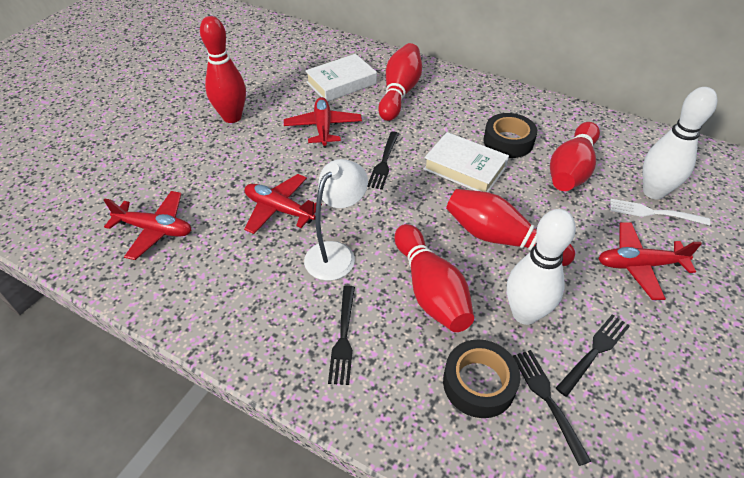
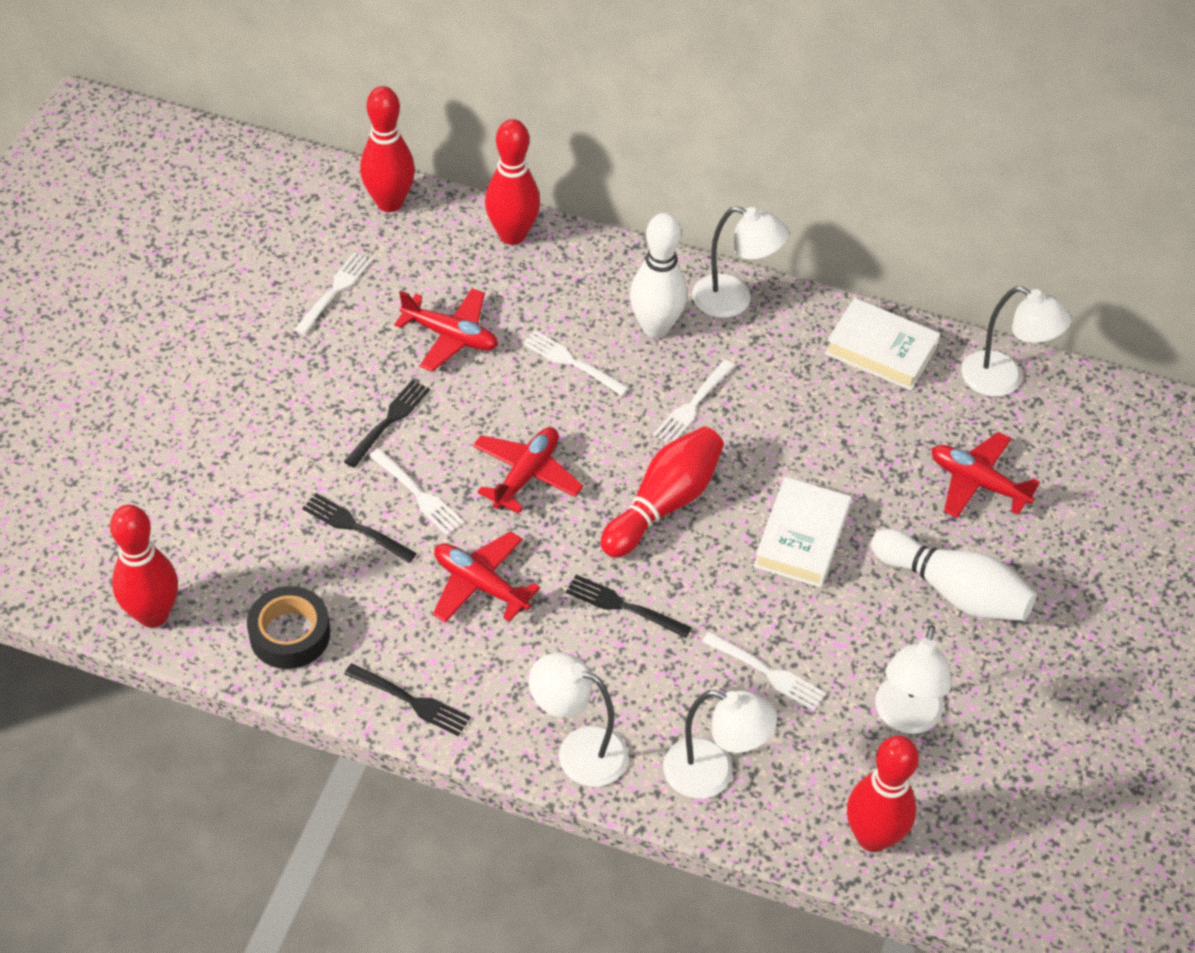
black tape: 2 -> 1
white fork: 1 -> 5
white lamp: 1 -> 5

